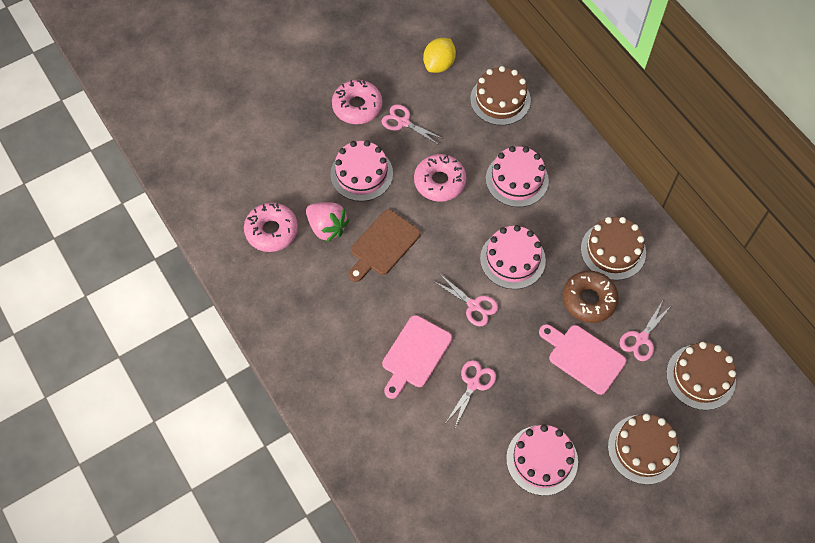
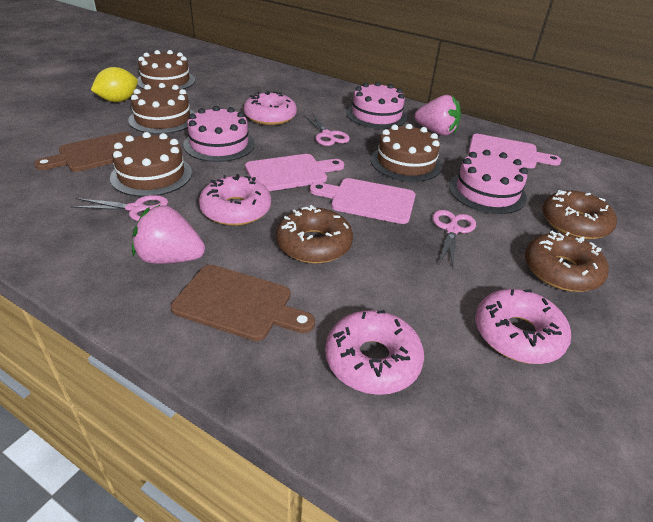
brown cutting board: 1 -> 2
brown donut: 1 -> 3
pink cake: 4 -> 3
pink cutting board: 2 -> 3
pink donut: 3 -> 4
pink scissors: 4 -> 3
pink strawberry: 1 -> 2

